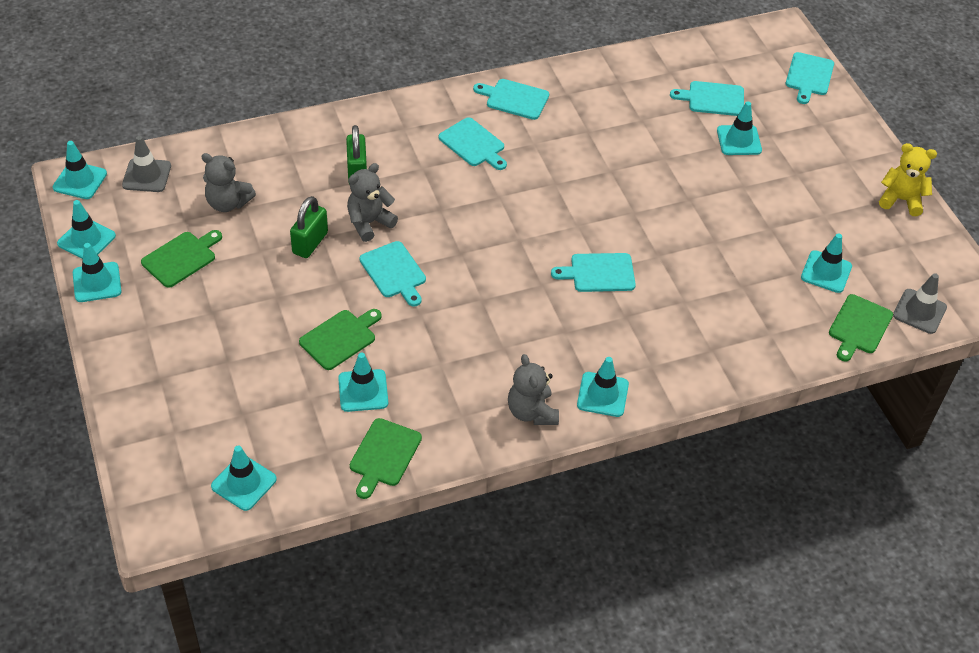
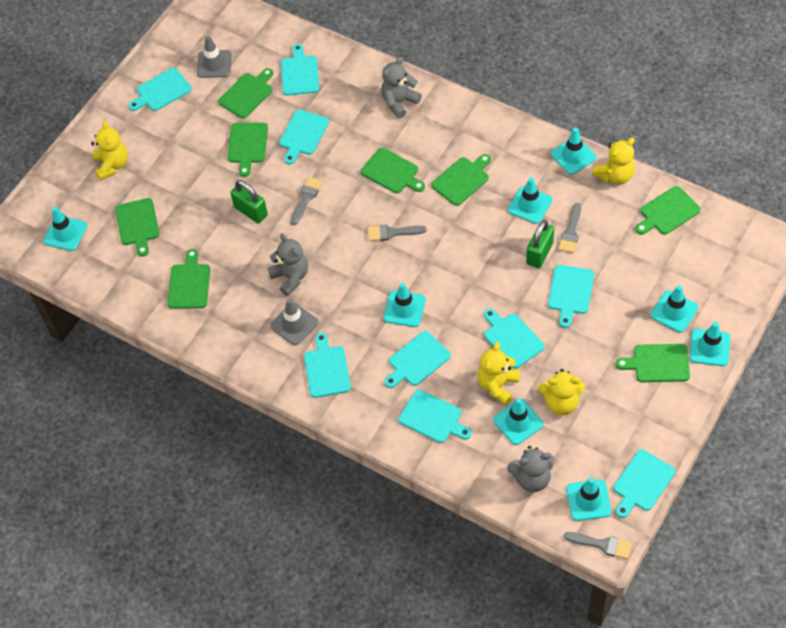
green cutting board: 4 -> 8
grey brush: 0 -> 4
turquoise cutting board: 6 -> 9
yellow teddy bear: 1 -> 4

